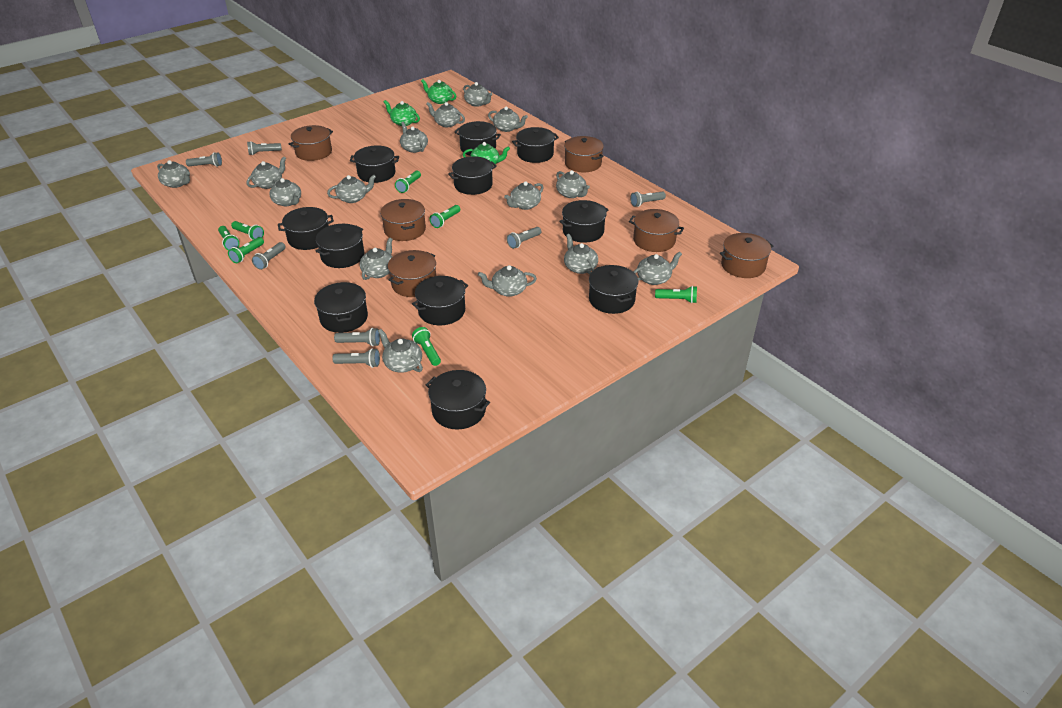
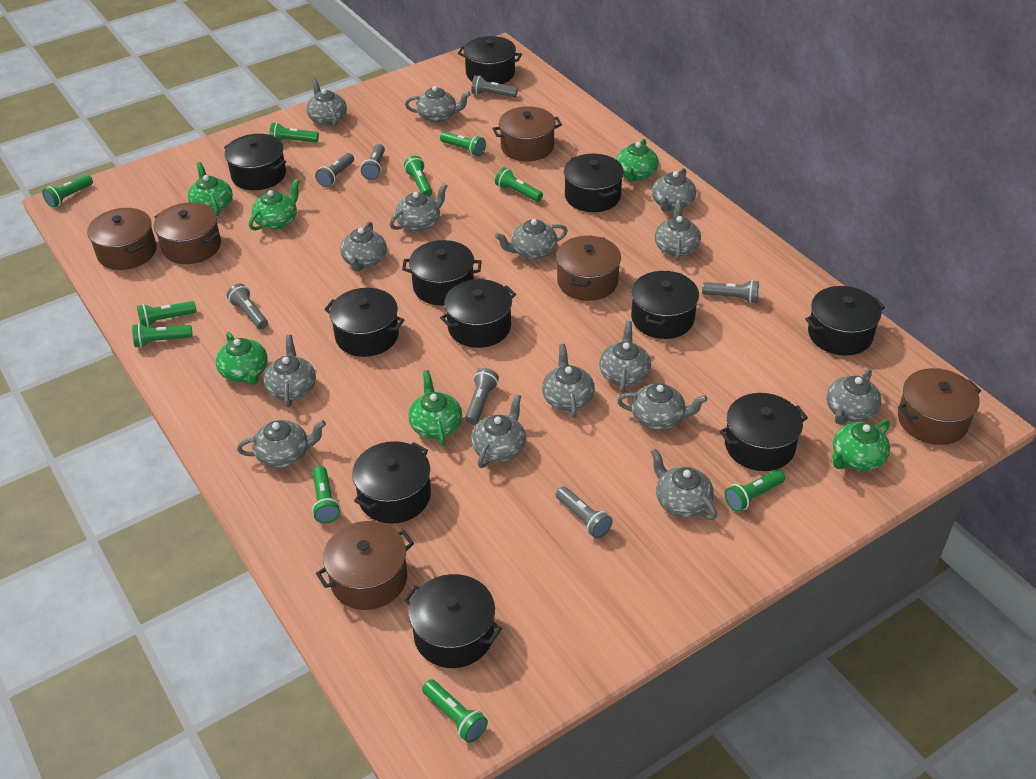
green flashlight: 7 -> 10
green teapot: 3 -> 6

